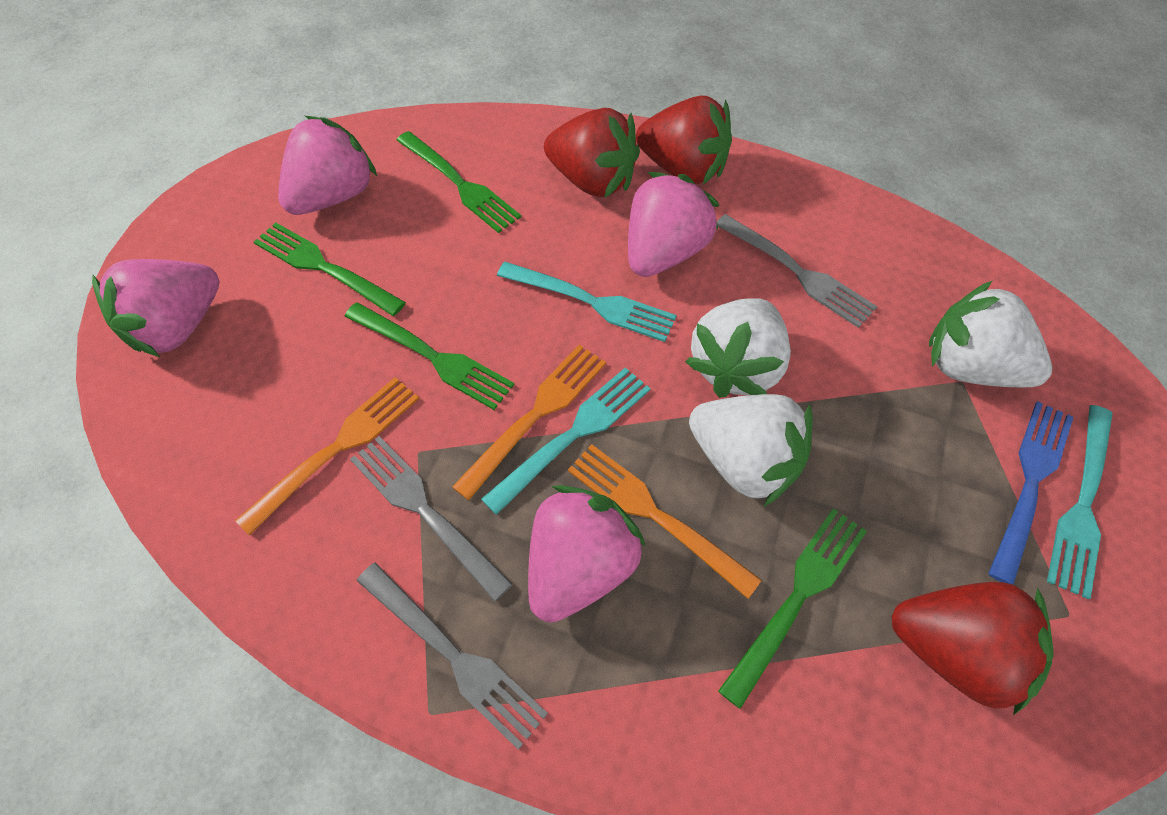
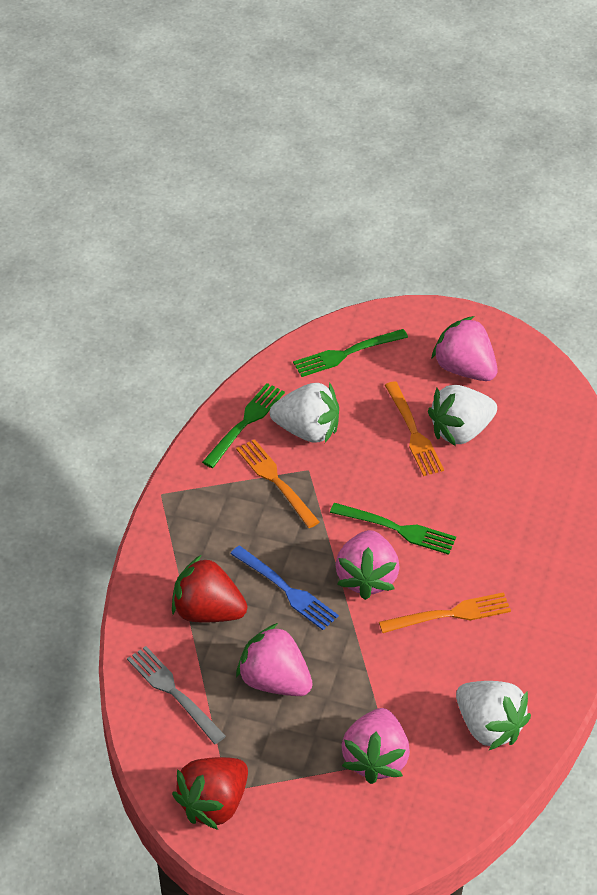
green fork: 4 -> 3
grey fork: 3 -> 1
red strawberry: 3 -> 2
turquoise fork: 3 -> 0

